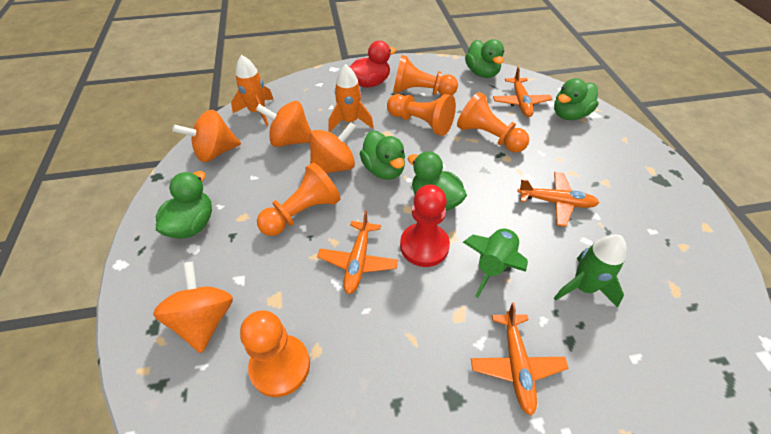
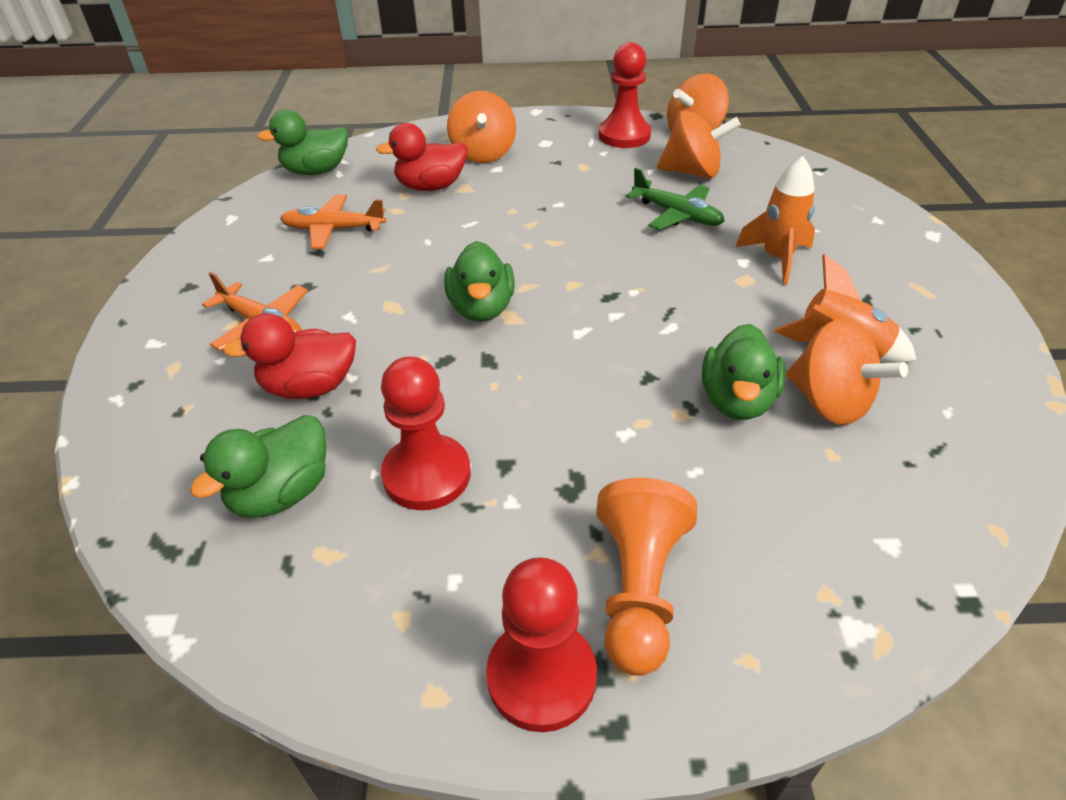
green duck: 5 -> 4
green plane: 0 -> 1
green rocket: 2 -> 0
orange pawn: 5 -> 1
orange plane: 4 -> 2
red duck: 1 -> 2
red pawn: 1 -> 3

